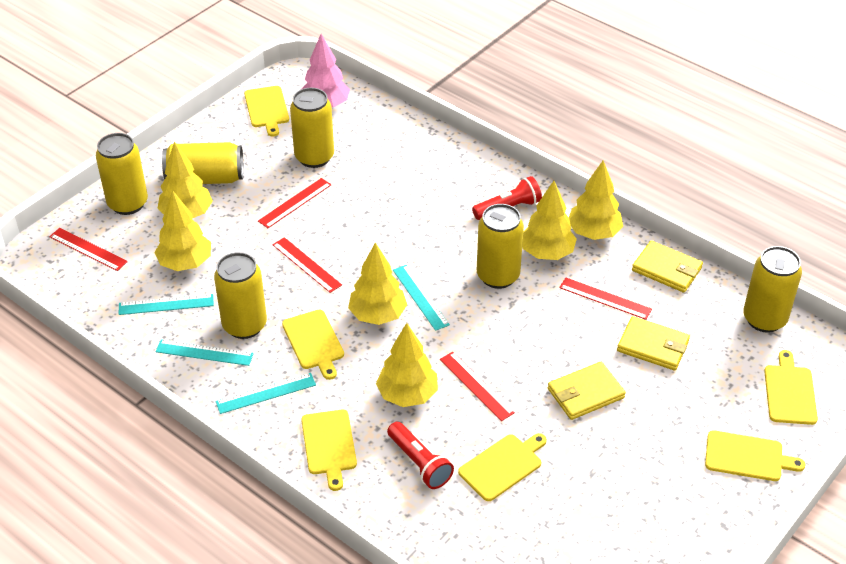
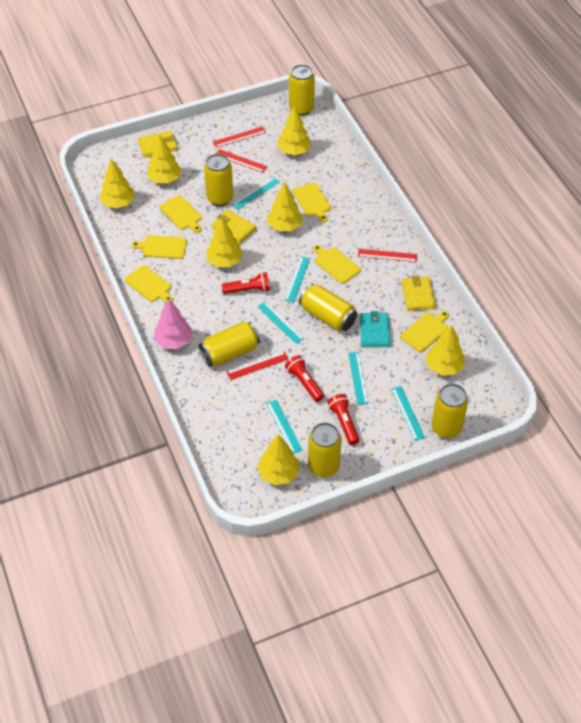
red flashlight: 2 -> 3
red ruler: 5 -> 4
turquoise ruler: 4 -> 6
turquoise wallet: 0 -> 1
yellow tree: 6 -> 7

